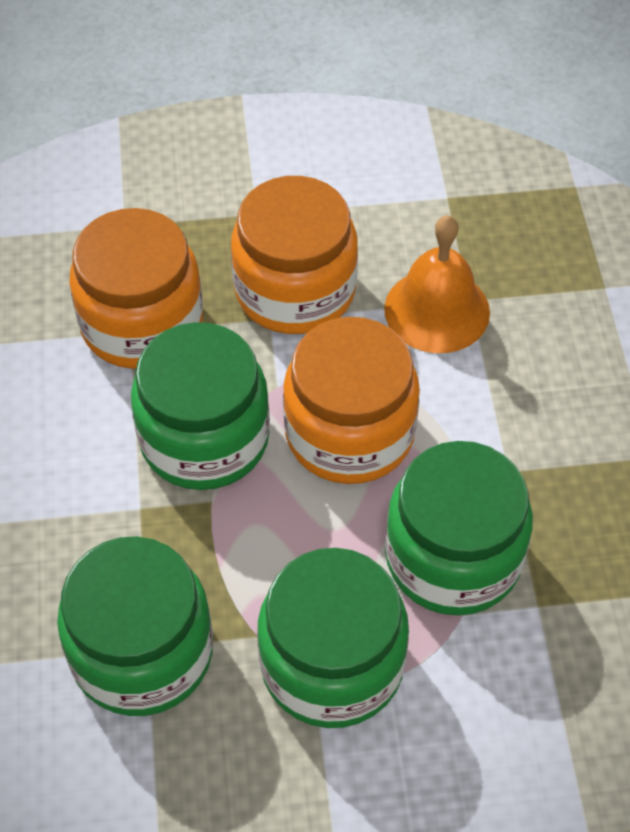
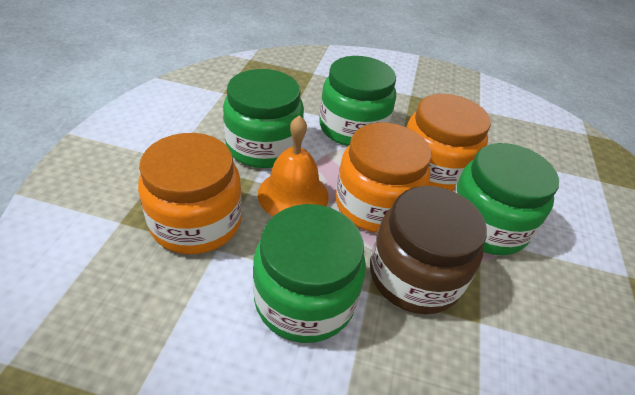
brown jar: 0 -> 1

